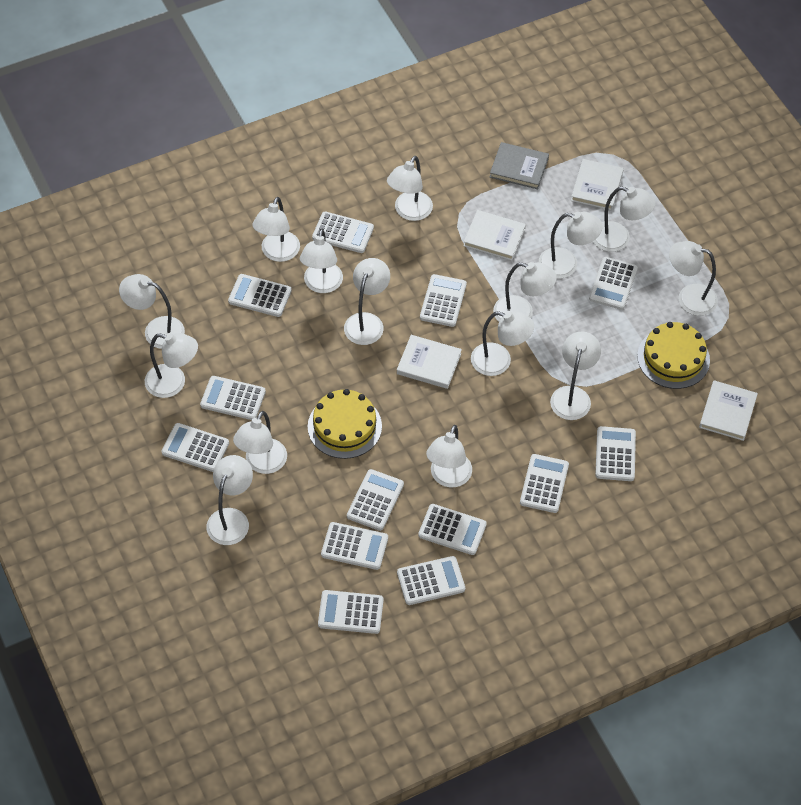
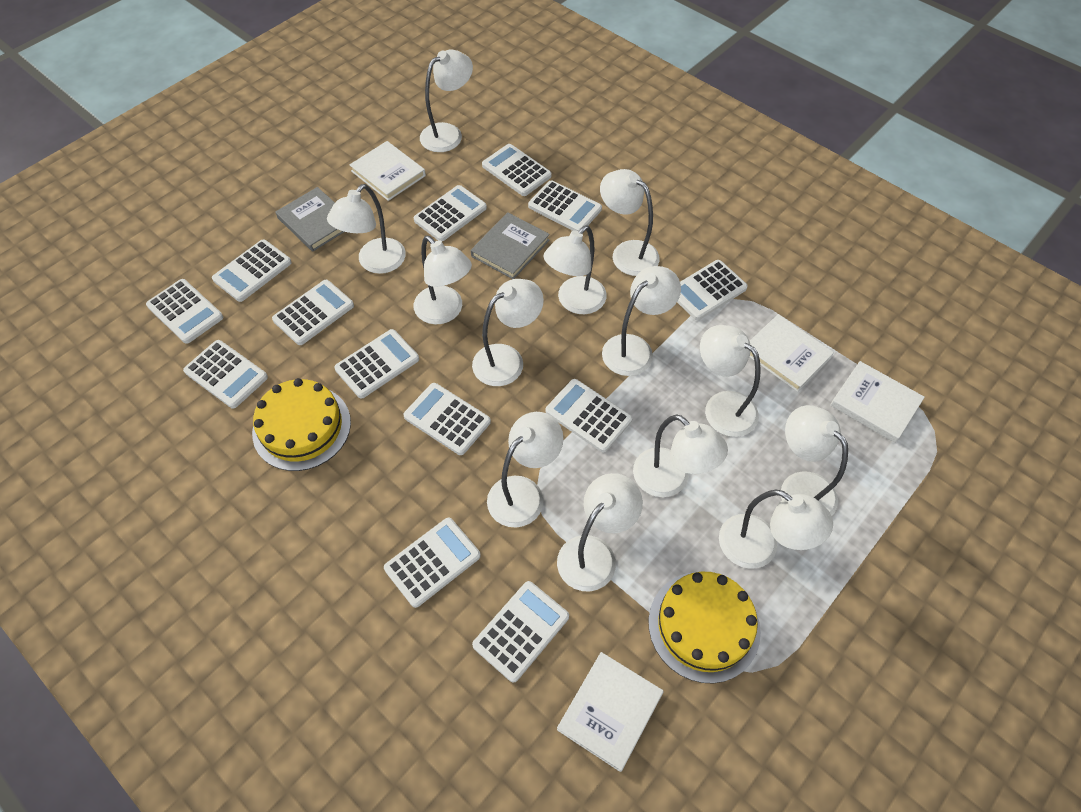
grey book: 1 -> 2
white lamp: 15 -> 13

